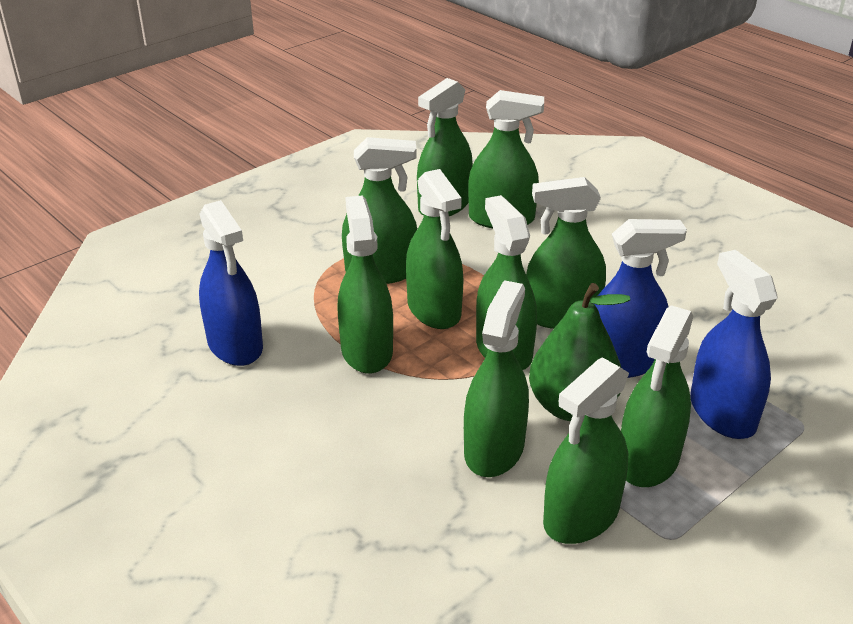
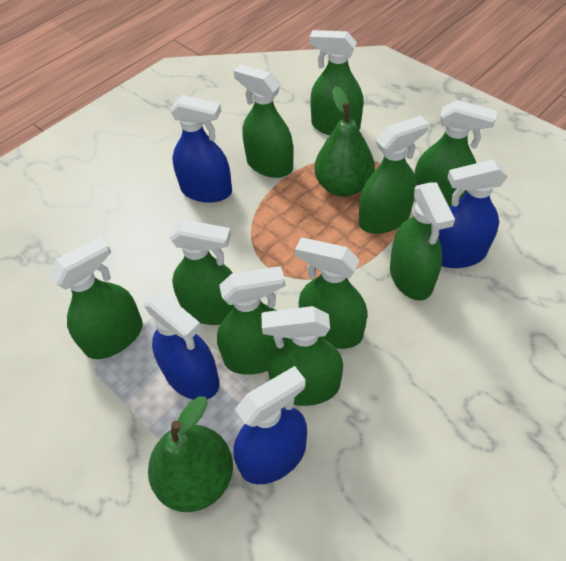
blue spray bottle: 3 -> 4
green pear: 1 -> 2

